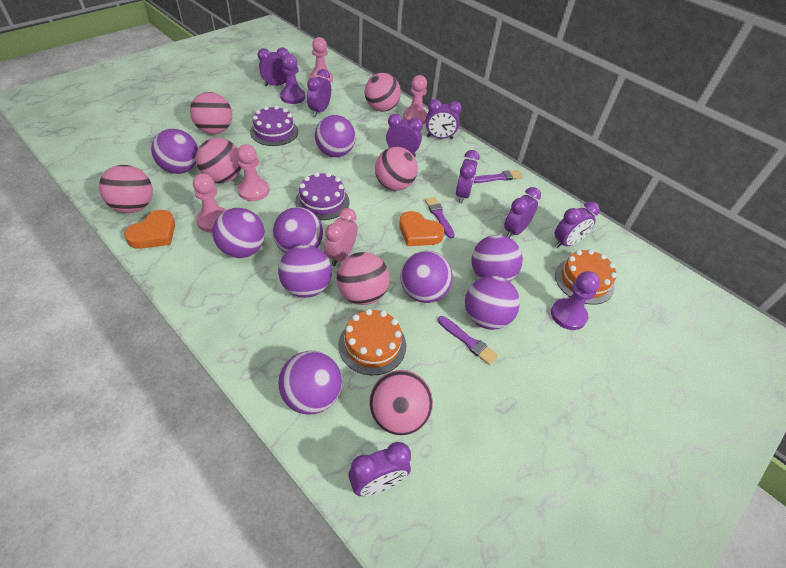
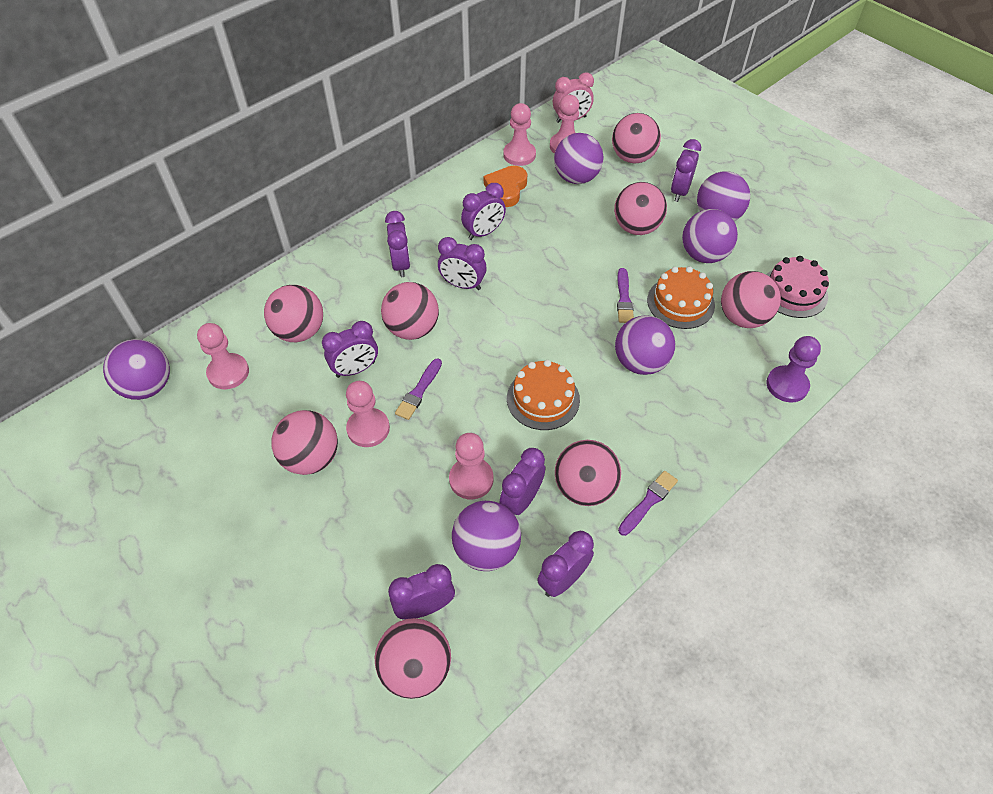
orange heart: 2 -> 1
pink ball: 7 -> 8
pink cake: 0 -> 1
pink pawn: 4 -> 5
purple ball: 9 -> 6
purple cake: 2 -> 0
purple pawn: 2 -> 1

